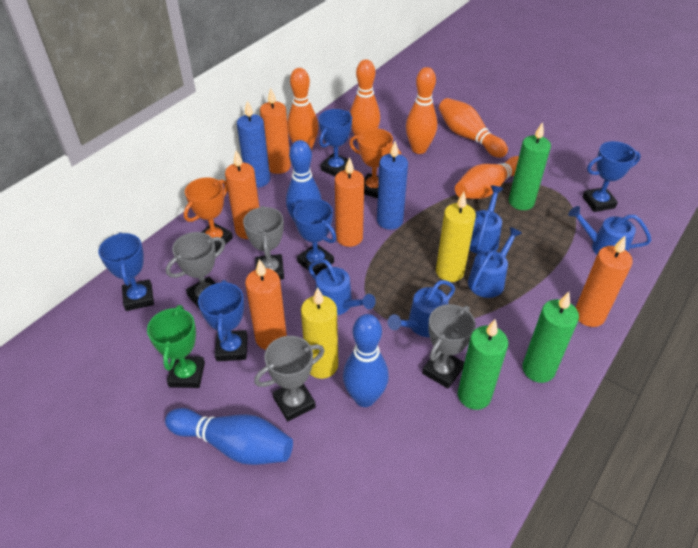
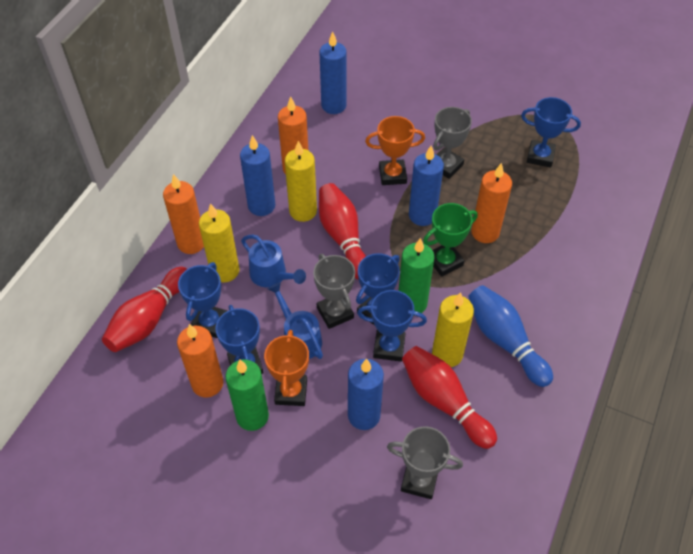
blue bowling pin: 3 -> 1
blue candle: 2 -> 4
blue watering can: 5 -> 2
green candle: 3 -> 2
grey trophy: 4 -> 3
orange bowling pin: 5 -> 0
orange candle: 5 -> 4
red bowling pin: 0 -> 3
yellow candle: 2 -> 3

